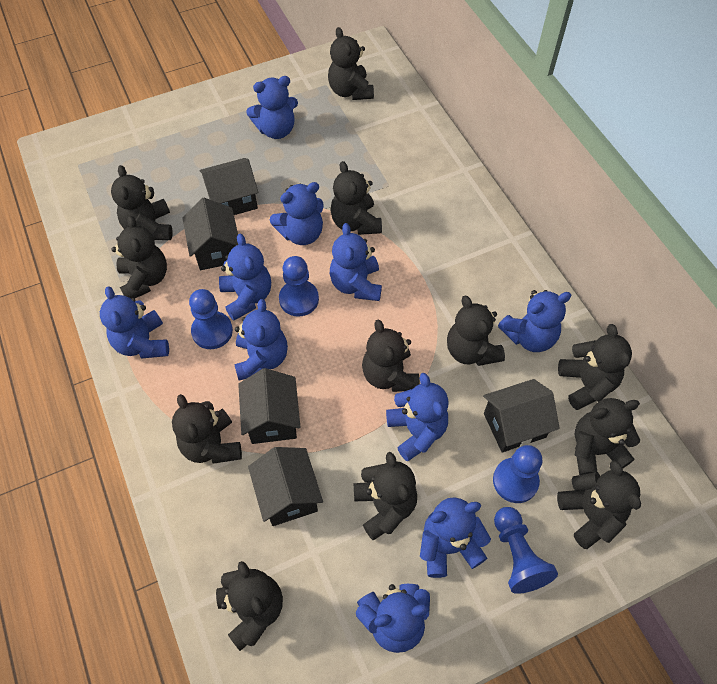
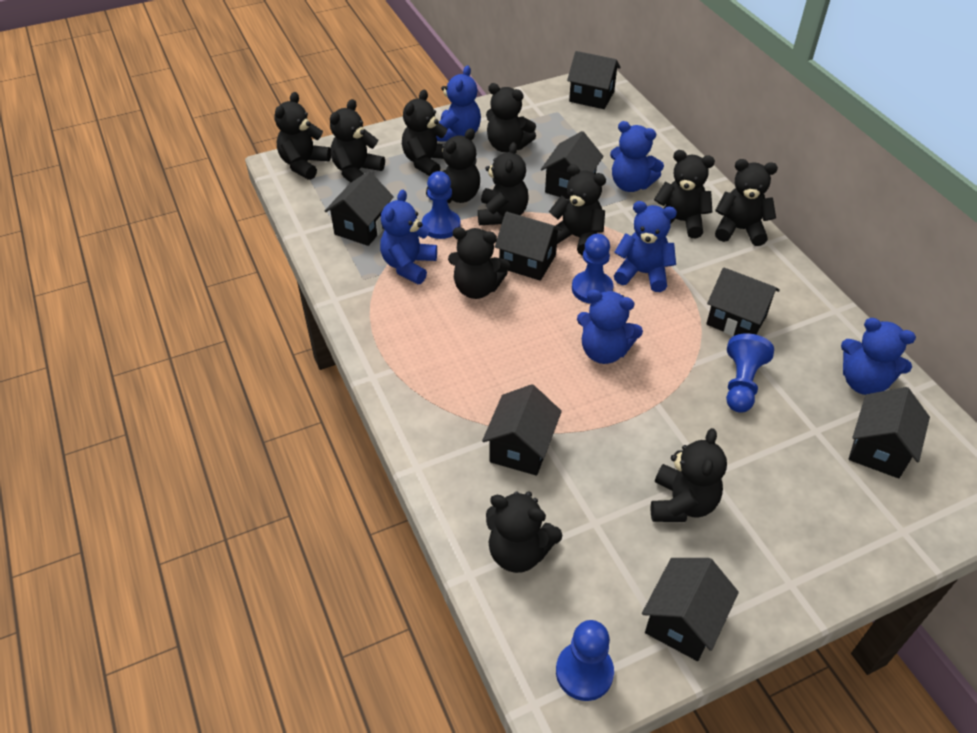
black house: 5 -> 8
blue teddy bear: 10 -> 6

